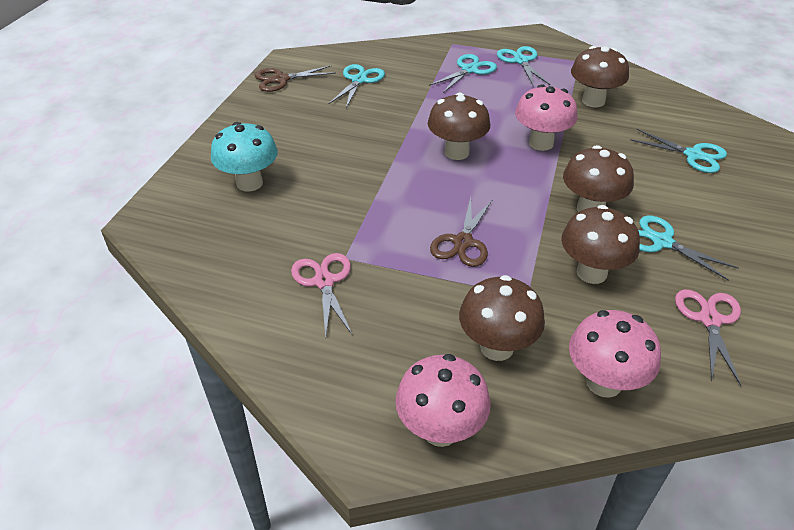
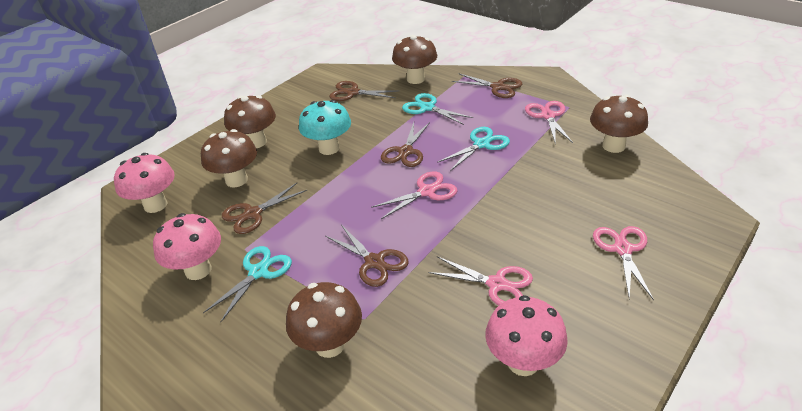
brown scissors: 2 -> 5
pink scissors: 2 -> 4
turquoise scissors: 5 -> 3

